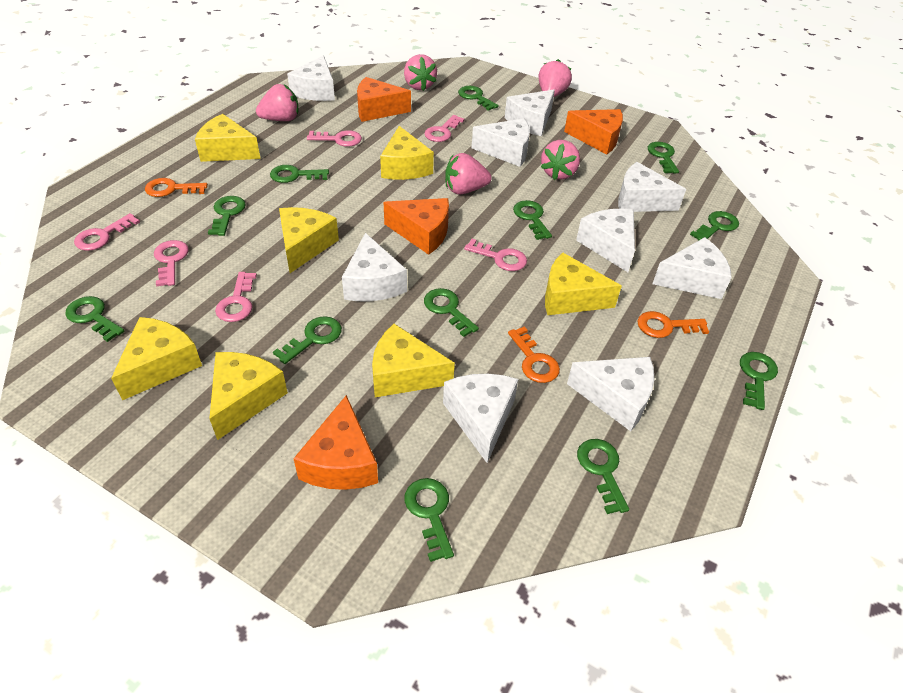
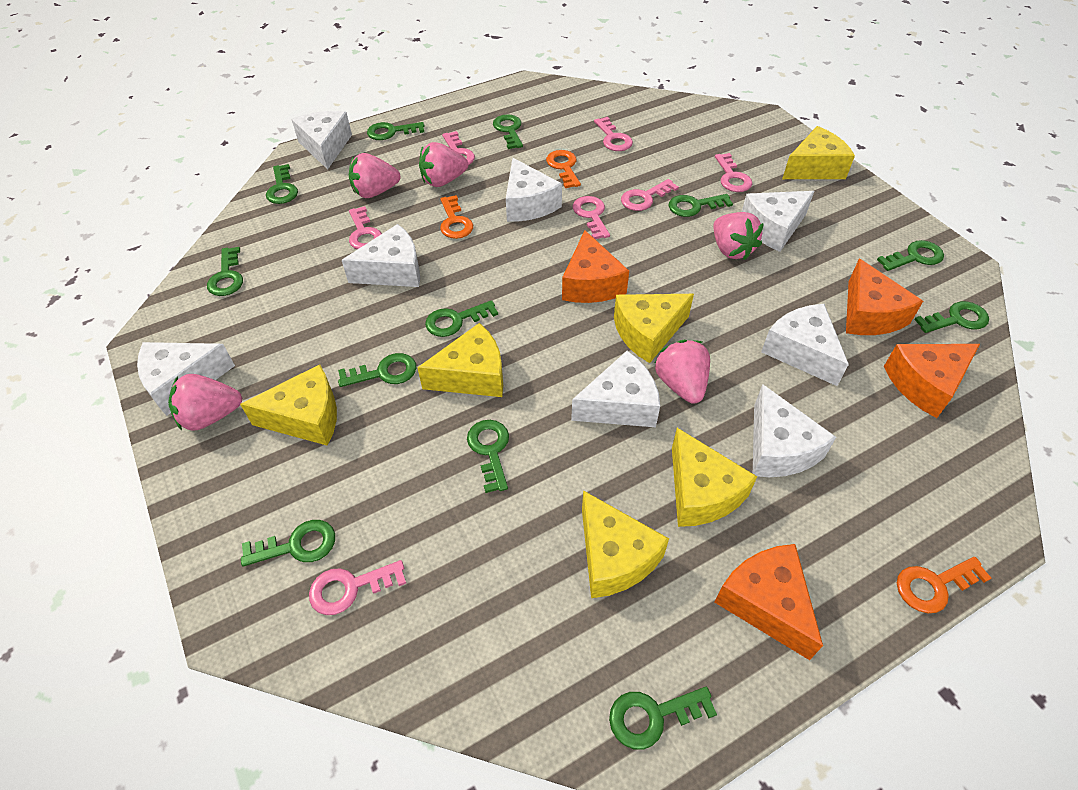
pink key: 6 -> 7
white cheese: 9 -> 8
yellow cheese: 7 -> 6

